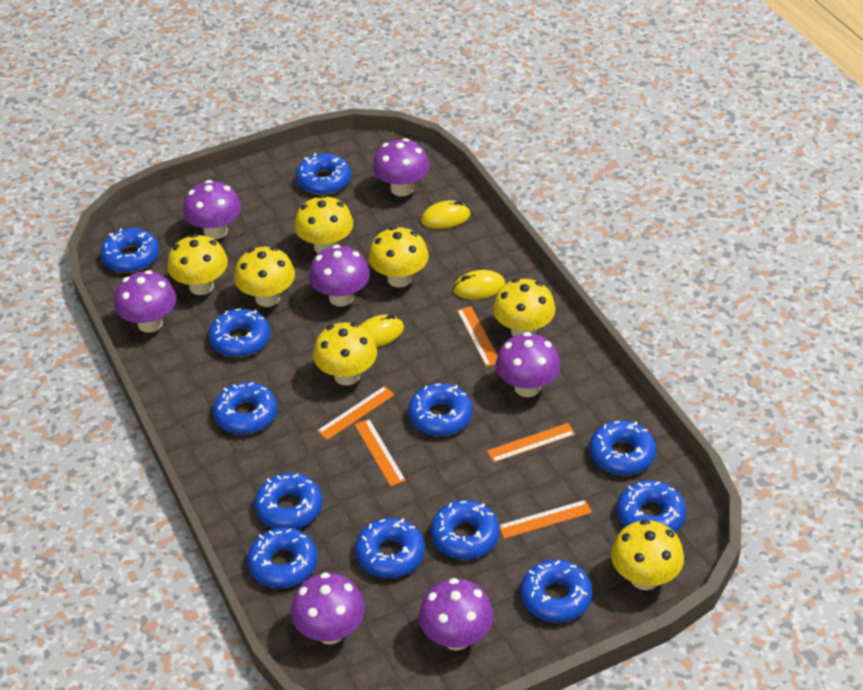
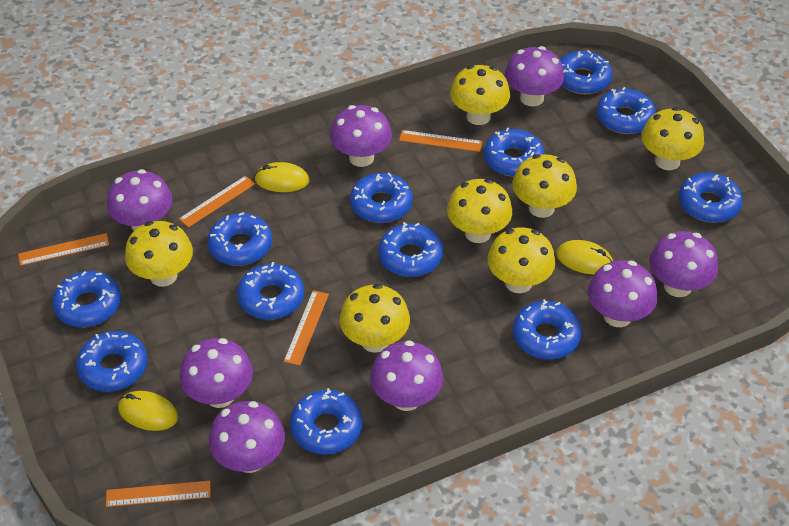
purple mushroom: 7 -> 8

